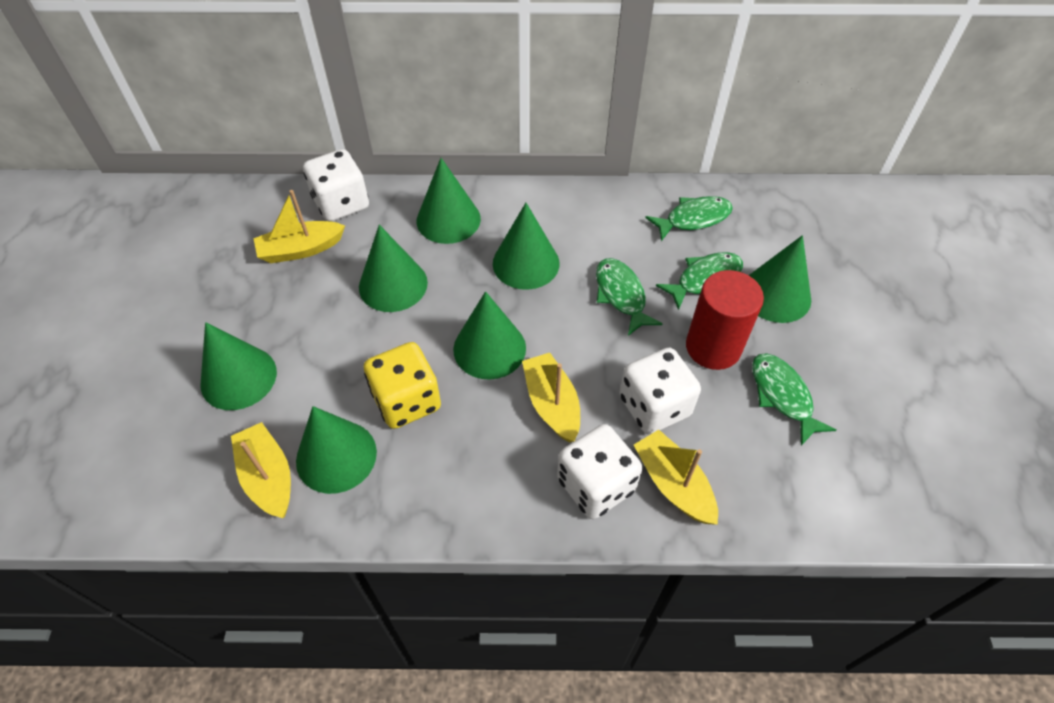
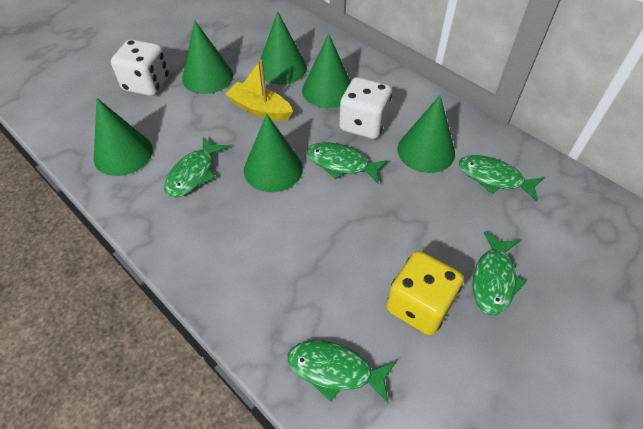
green cone: 7 -> 6
green fish: 4 -> 5
red cylinder: 1 -> 0
white dice: 3 -> 2
yellow boat: 4 -> 1

